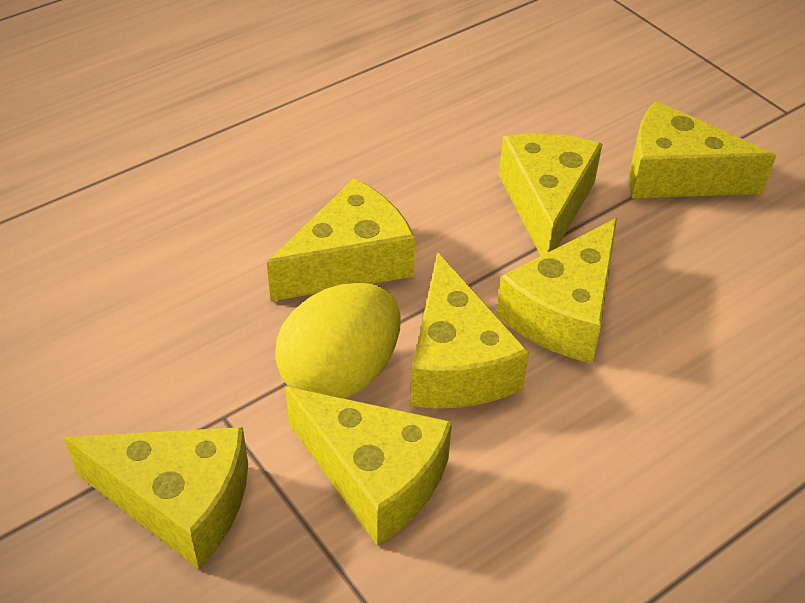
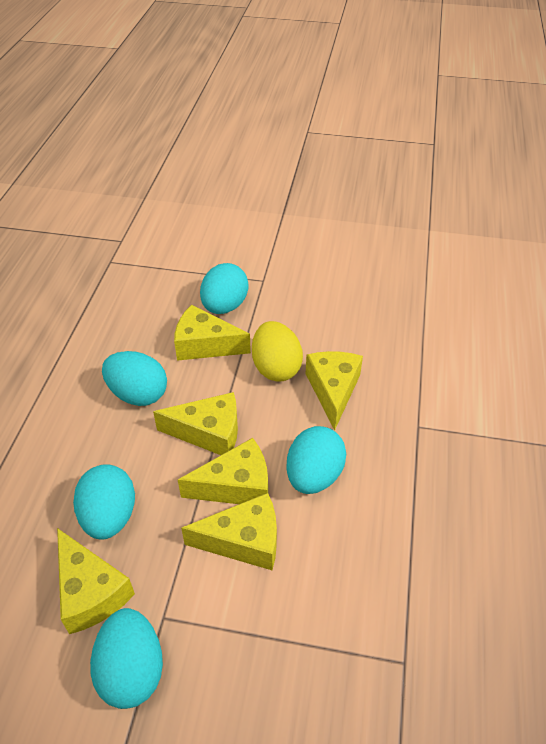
turquoise egg: 0 -> 5
yellow cheese: 7 -> 6

